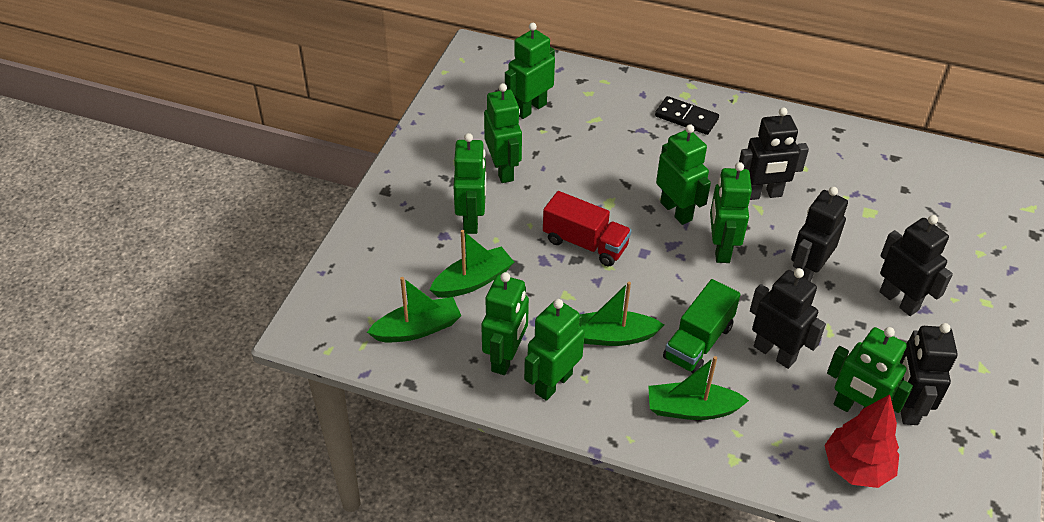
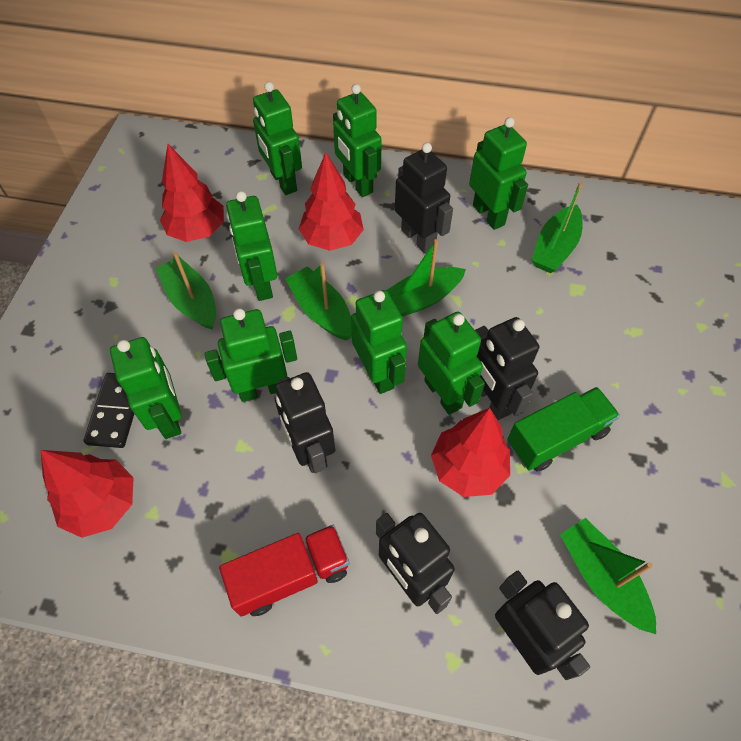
green boat: 4 -> 5
red tree: 1 -> 4

